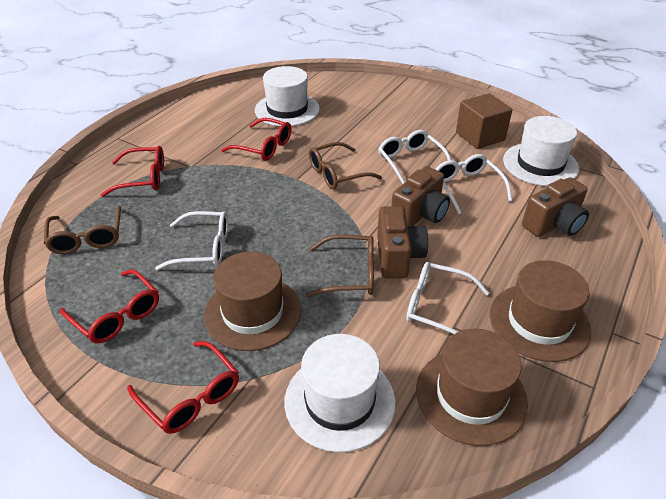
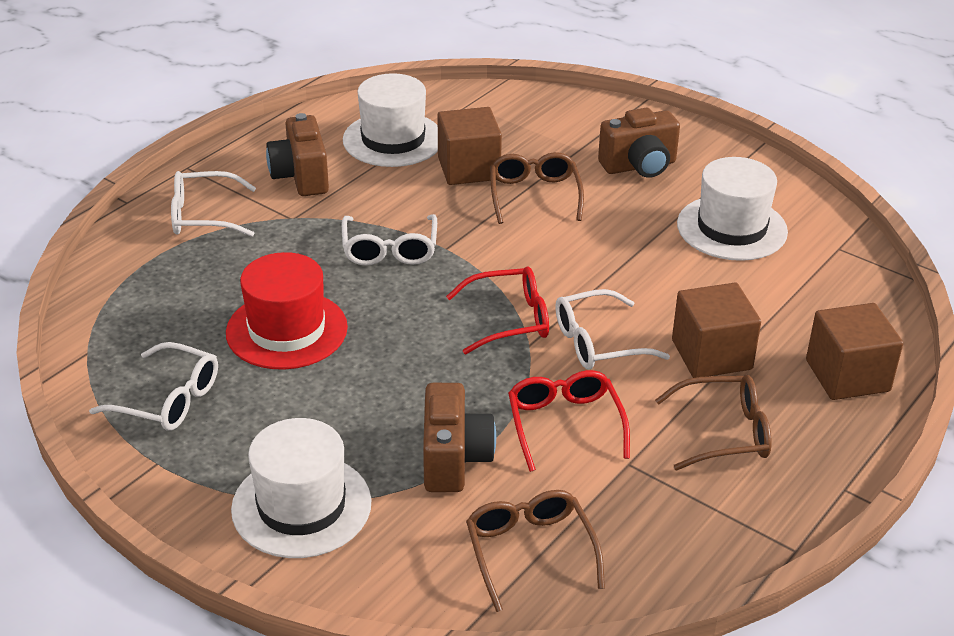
brown cube: 1 -> 3
brown hat: 3 -> 0
red glasses: 4 -> 2
red hat: 0 -> 1

